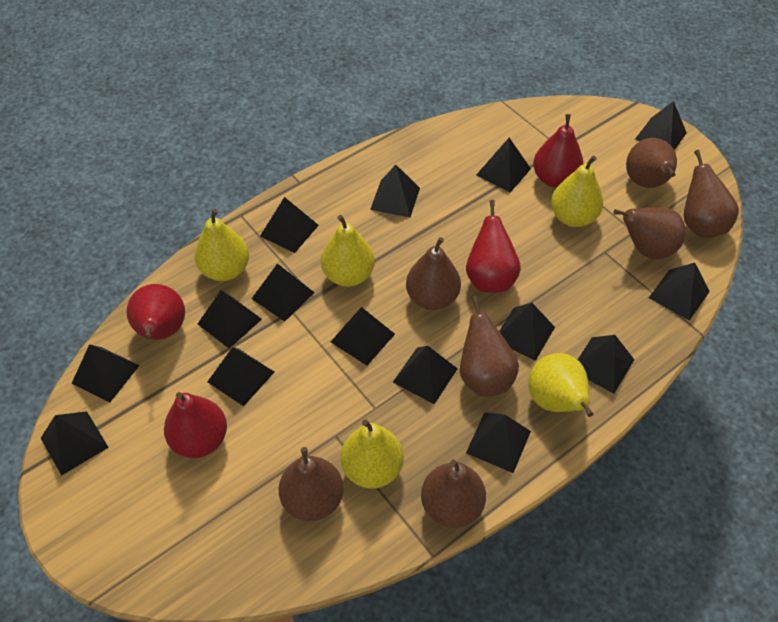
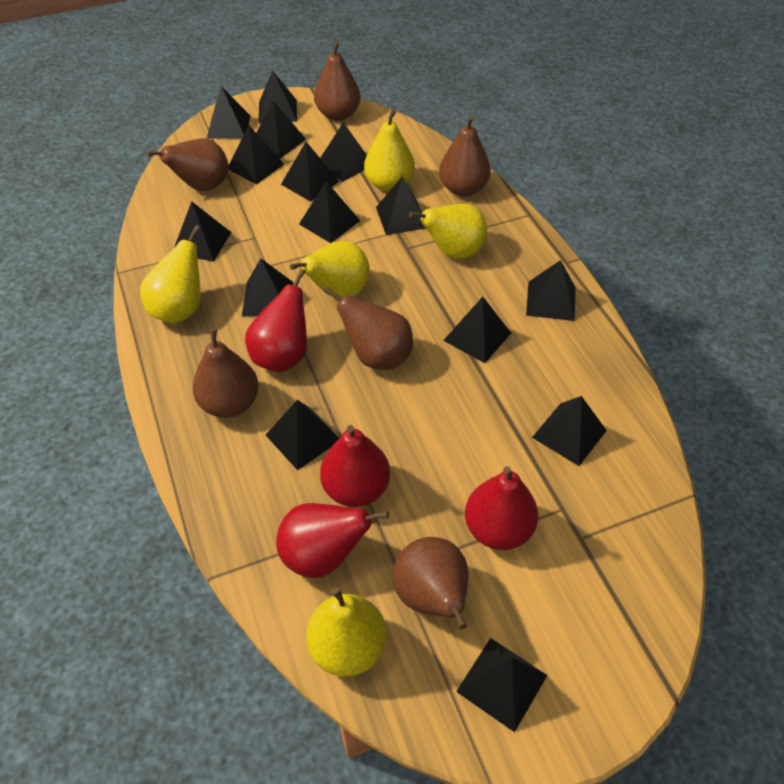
brown pear: 7 -> 6

